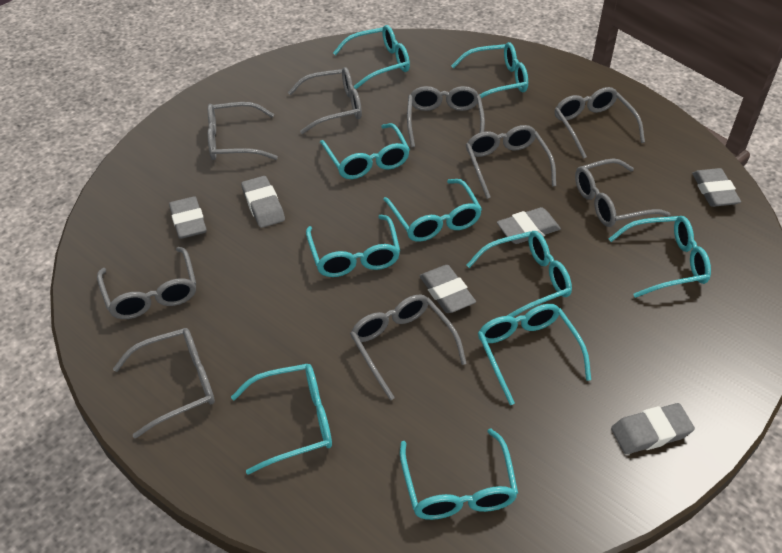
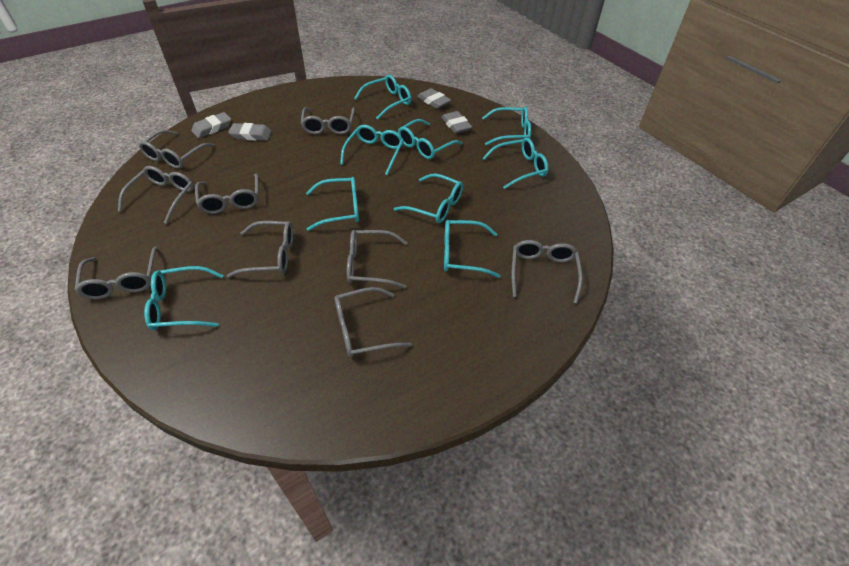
grey eraser: 6 -> 4
turquoise glasses: 10 -> 9

